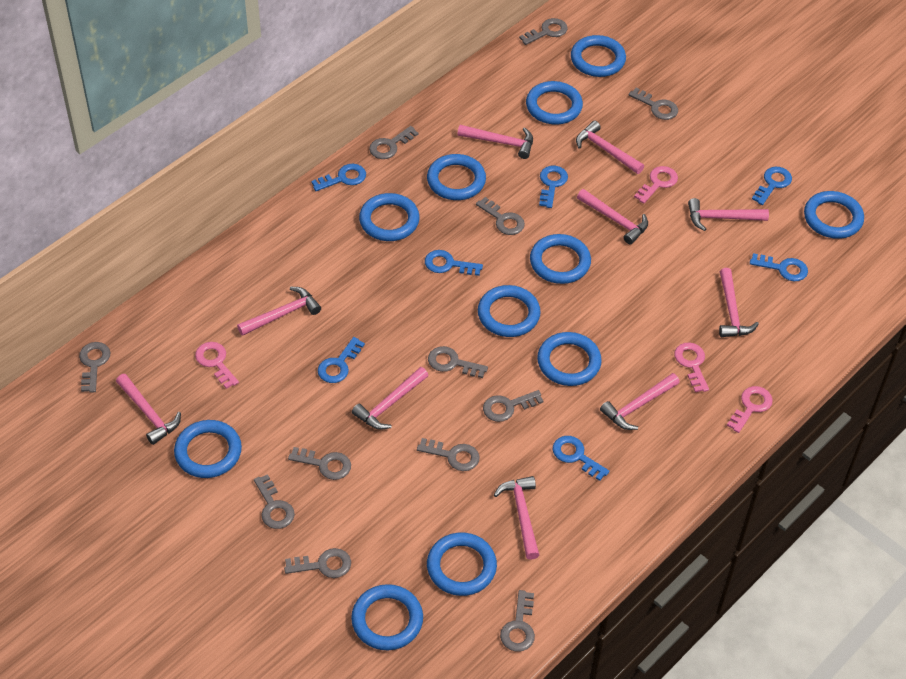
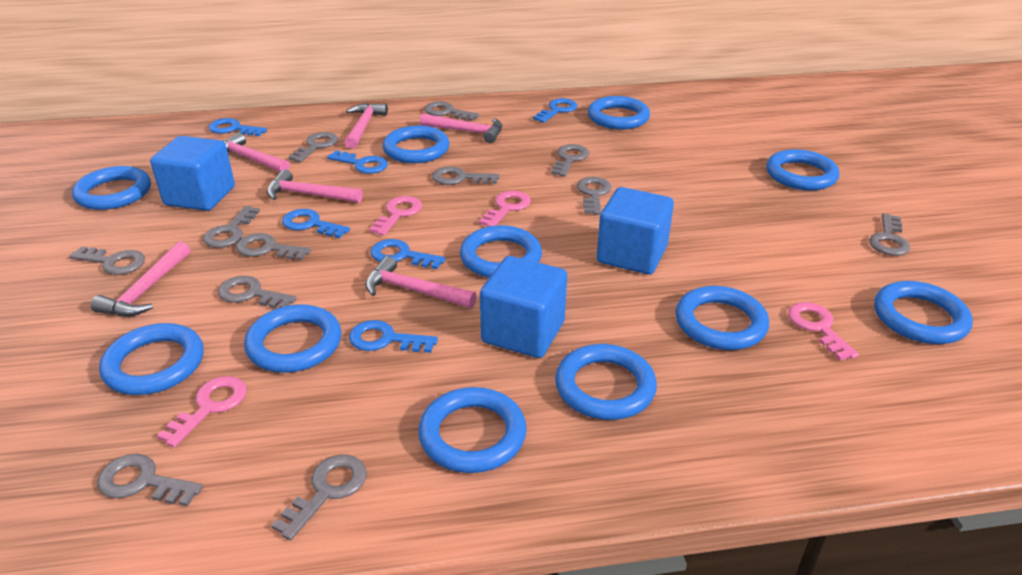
blue cube: 0 -> 3
blue key: 7 -> 6
pink hammer: 10 -> 6

